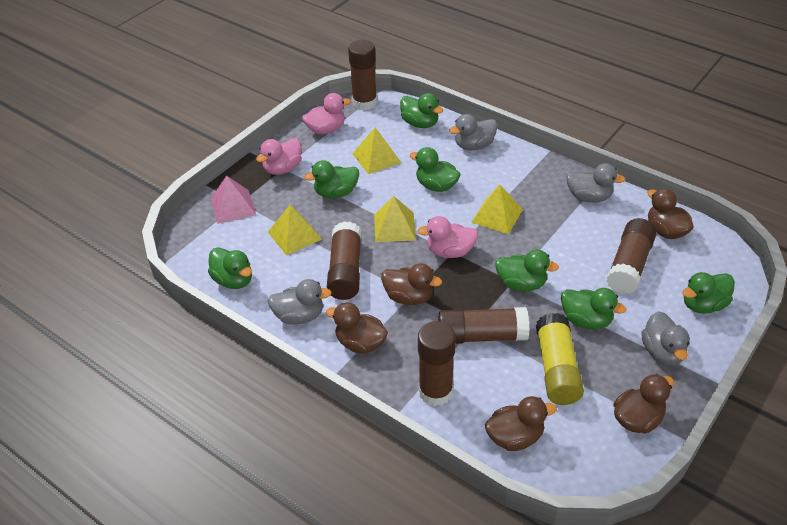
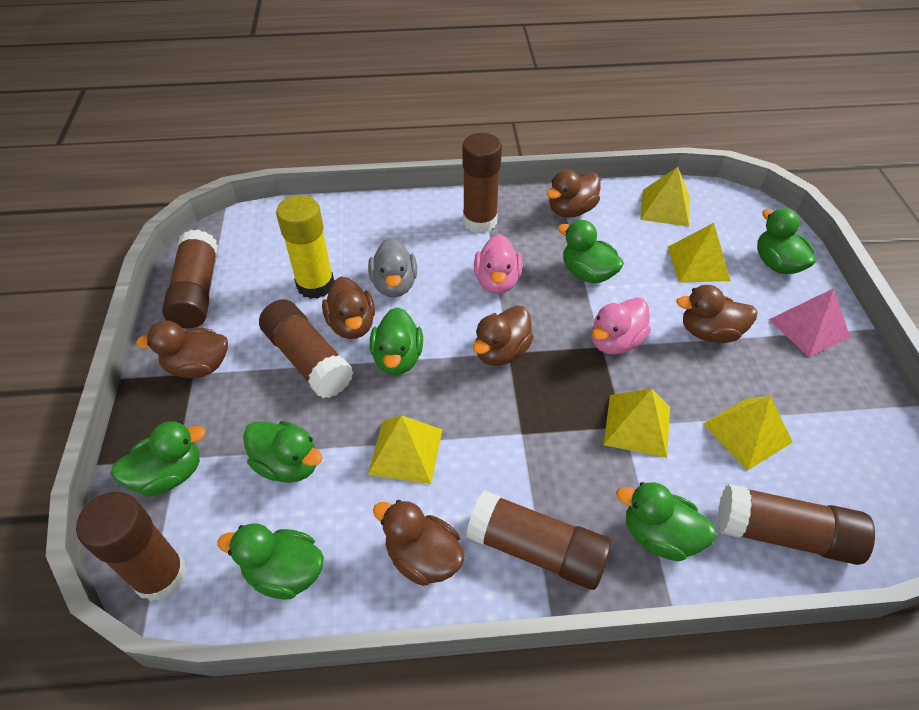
brown duck: 5 -> 6
brown glue stick: 5 -> 6
grey duck: 4 -> 1
pink duck: 3 -> 2
yellow pyramid: 4 -> 5

